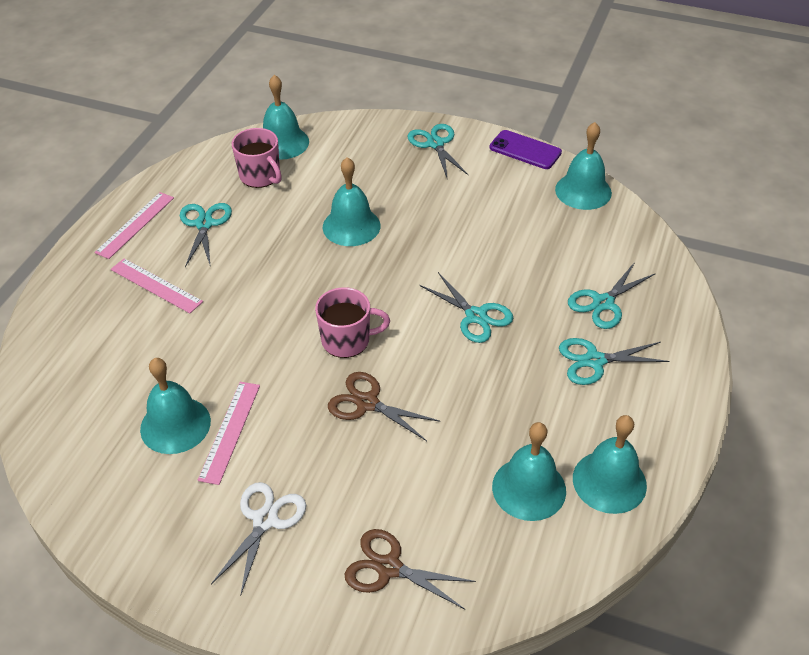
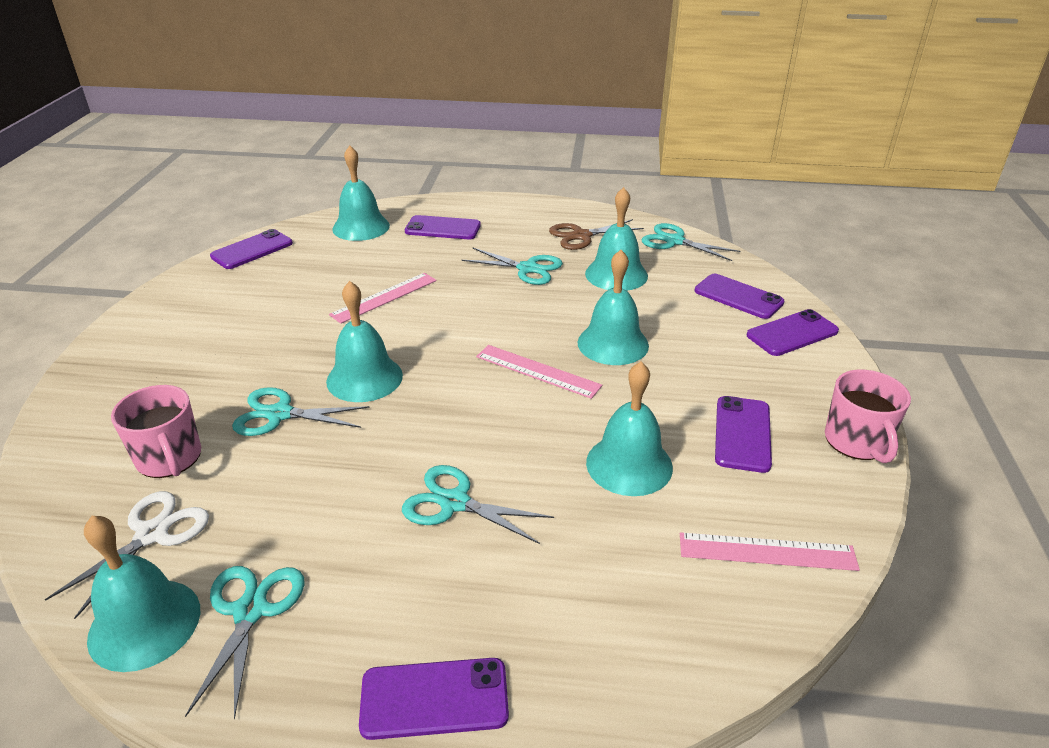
brown scissors: 2 -> 1
purple phone: 1 -> 6

